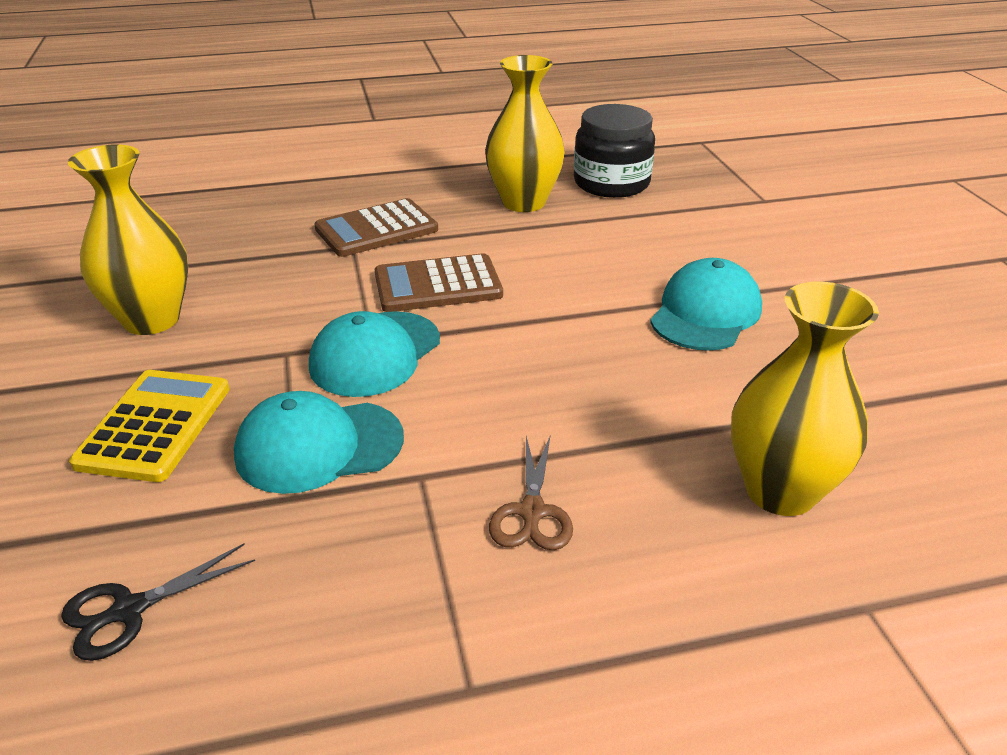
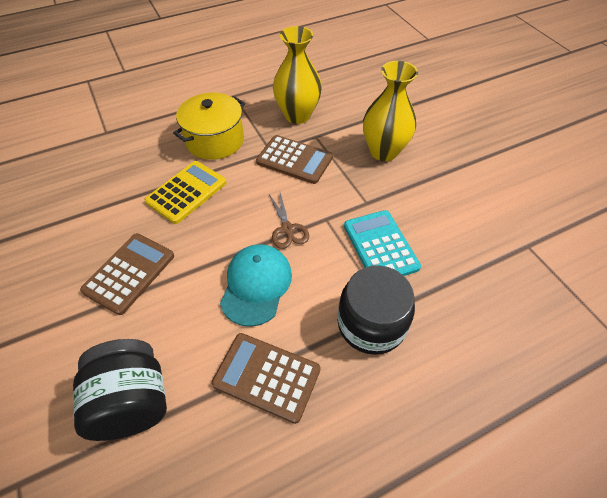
black jar: 1 -> 2
black scissors: 1 -> 0
brown calculator: 2 -> 3
turquoise calculator: 0 -> 1
turquoise cap: 3 -> 1
yellow pot: 0 -> 1
yellow vase: 3 -> 2

